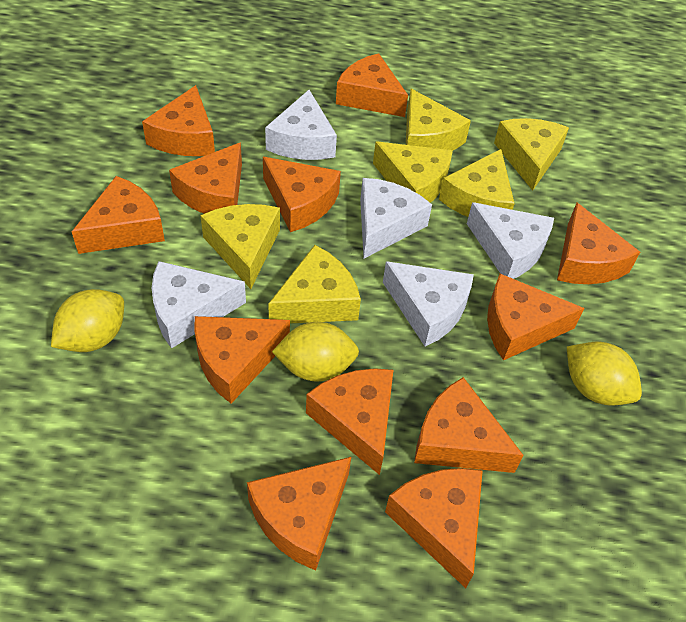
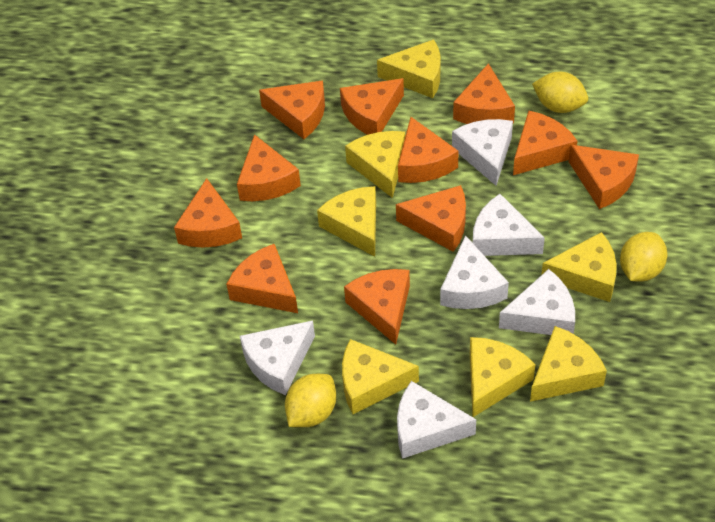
orange cheese: 12 -> 11
white cheese: 5 -> 6
yellow cheese: 6 -> 7

